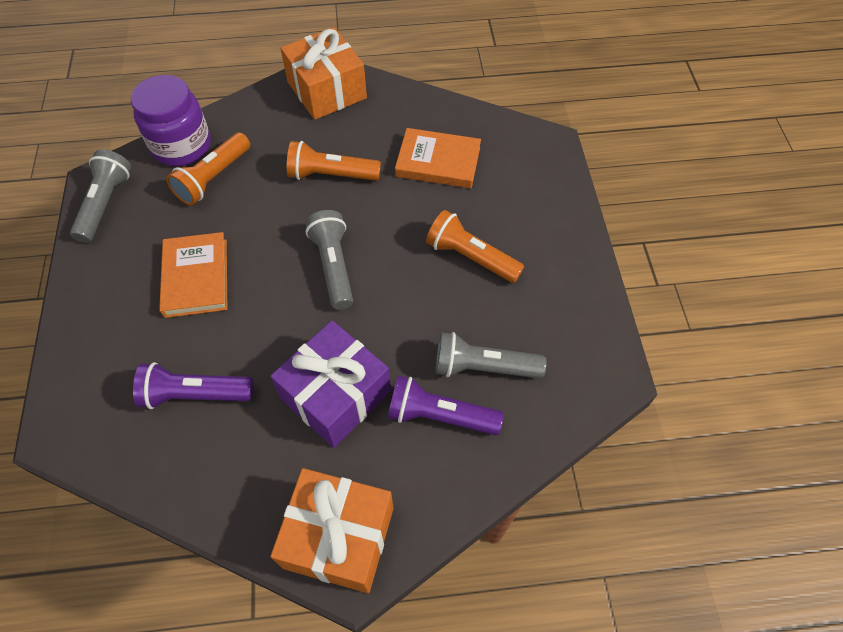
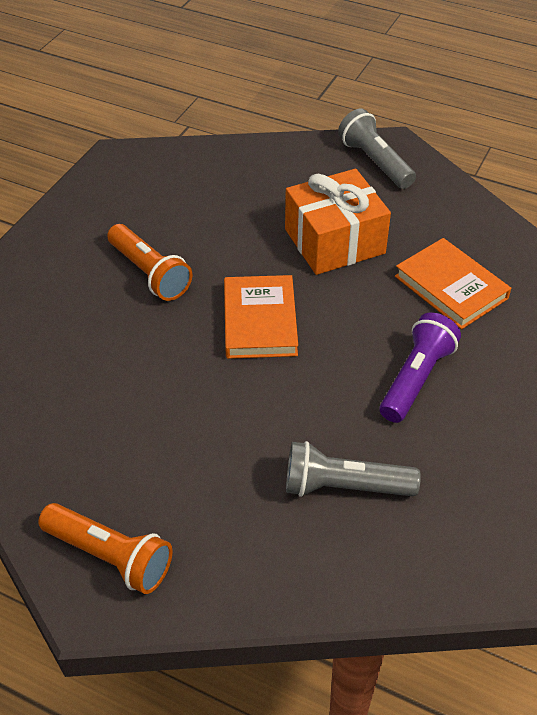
grey flashlight: 3 -> 2
orange flashlight: 3 -> 2
orange gift: 2 -> 1
purple flashlight: 2 -> 1
purple gift: 1 -> 0
purple jar: 1 -> 0

